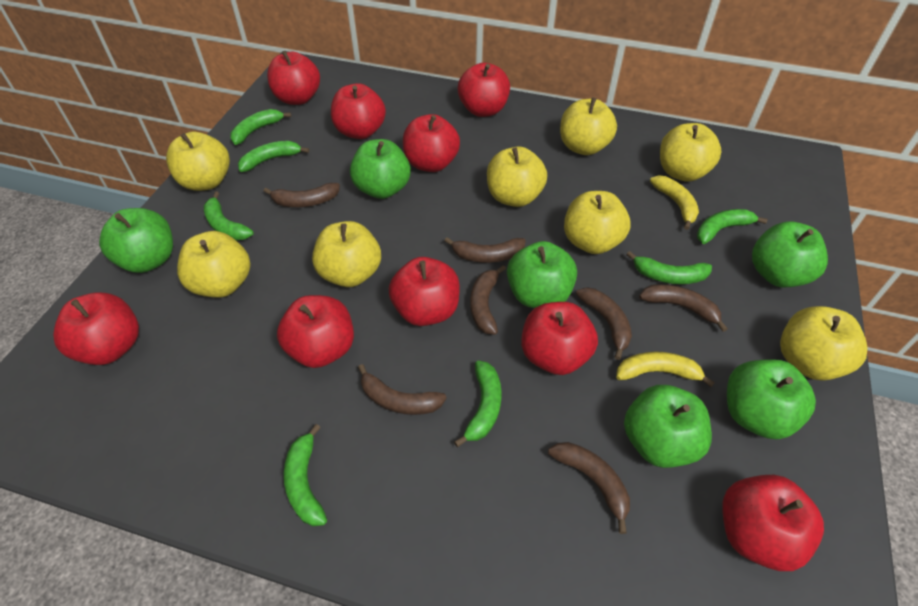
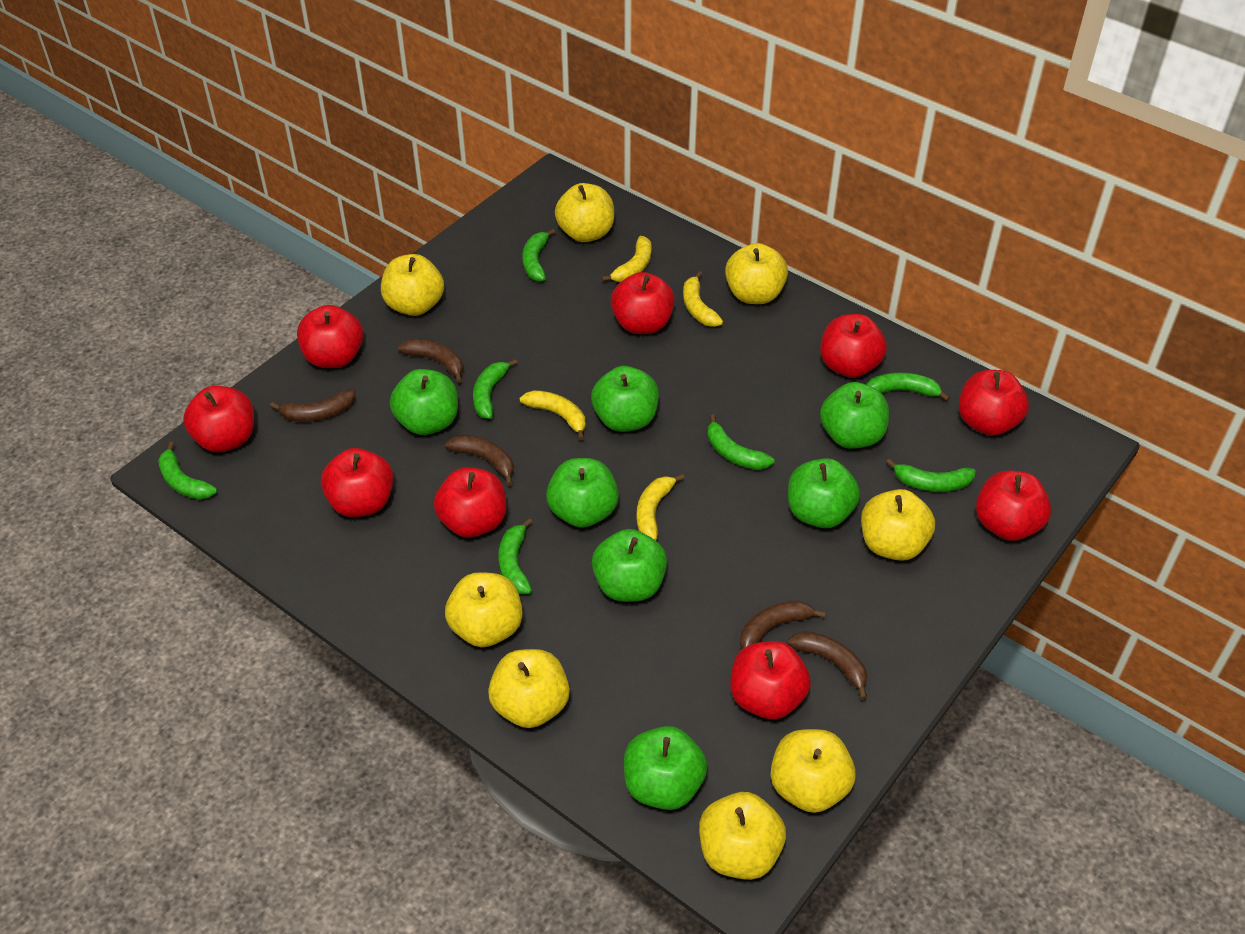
brown banana: 7 -> 5
green apple: 6 -> 7
yellow banana: 2 -> 4

